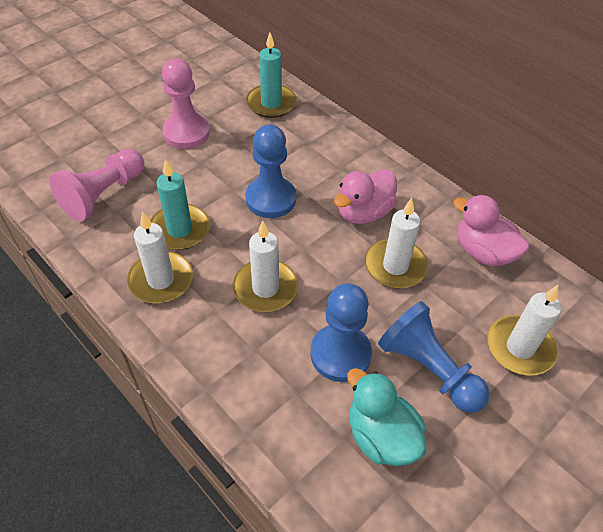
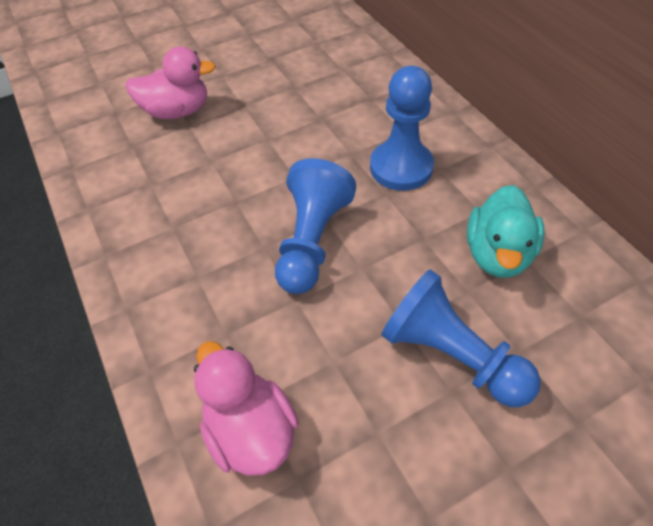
pink pawn: 2 -> 0
turquoise candle: 2 -> 0
white candle: 4 -> 0

